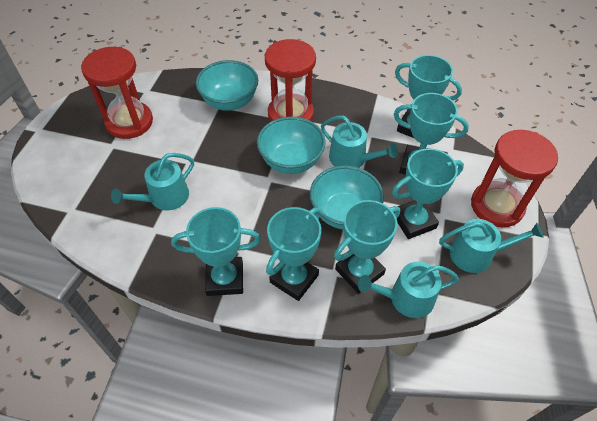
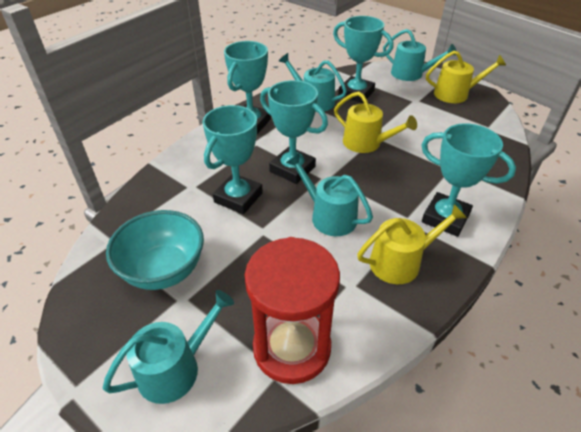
red hourglass: 3 -> 1
turquoise bowl: 3 -> 1
turquoise trophy: 6 -> 5
yellow watering can: 0 -> 3

